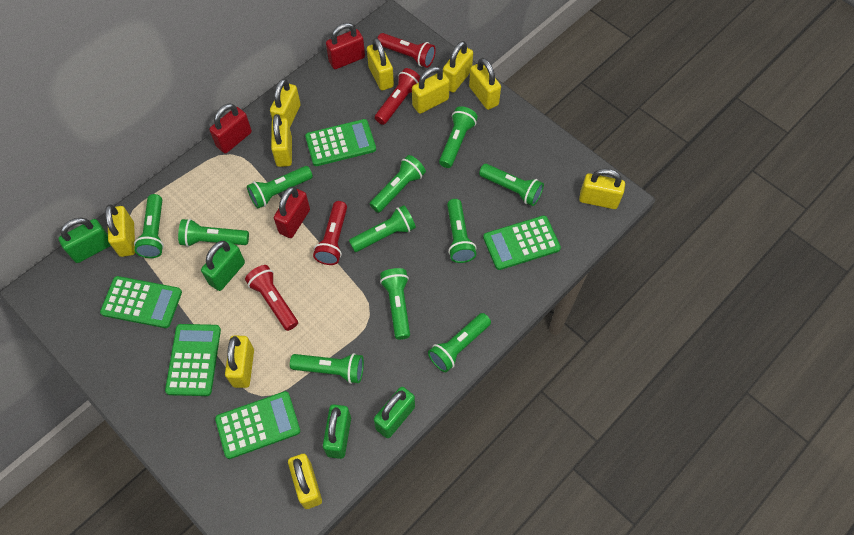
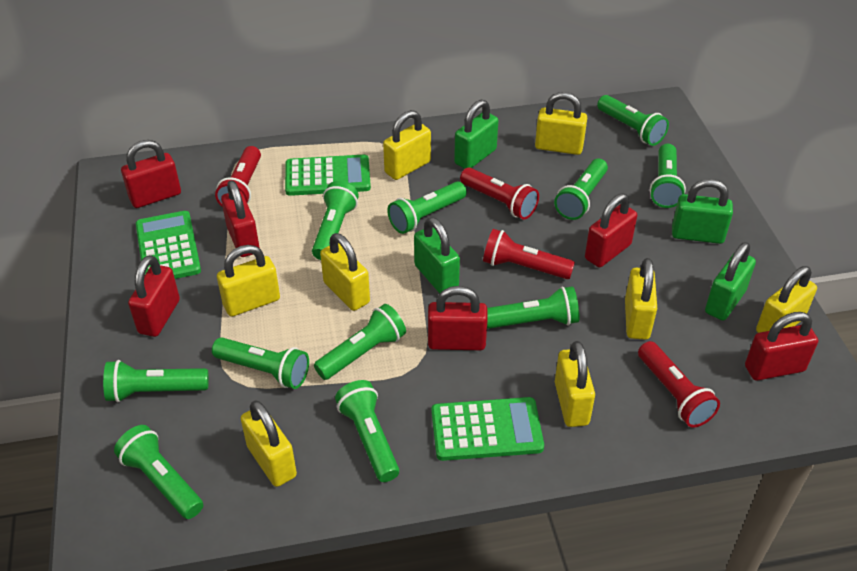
green calculator: 5 -> 3
red padlock: 3 -> 6
yellow padlock: 10 -> 8

